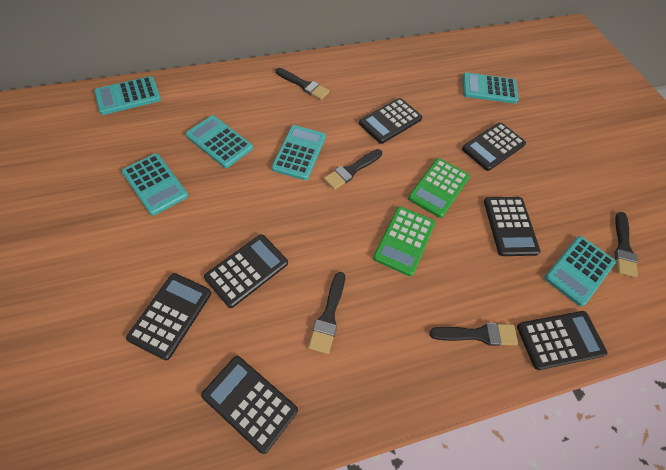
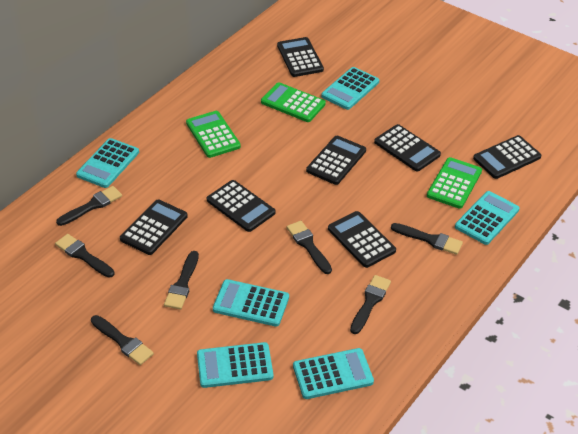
black brush: 5 -> 7
green calculator: 2 -> 3

